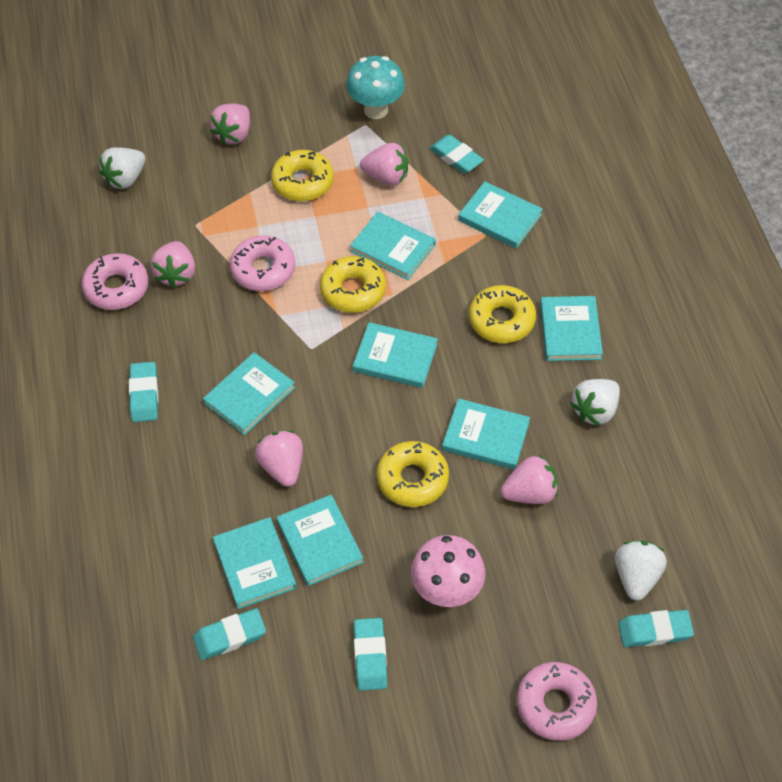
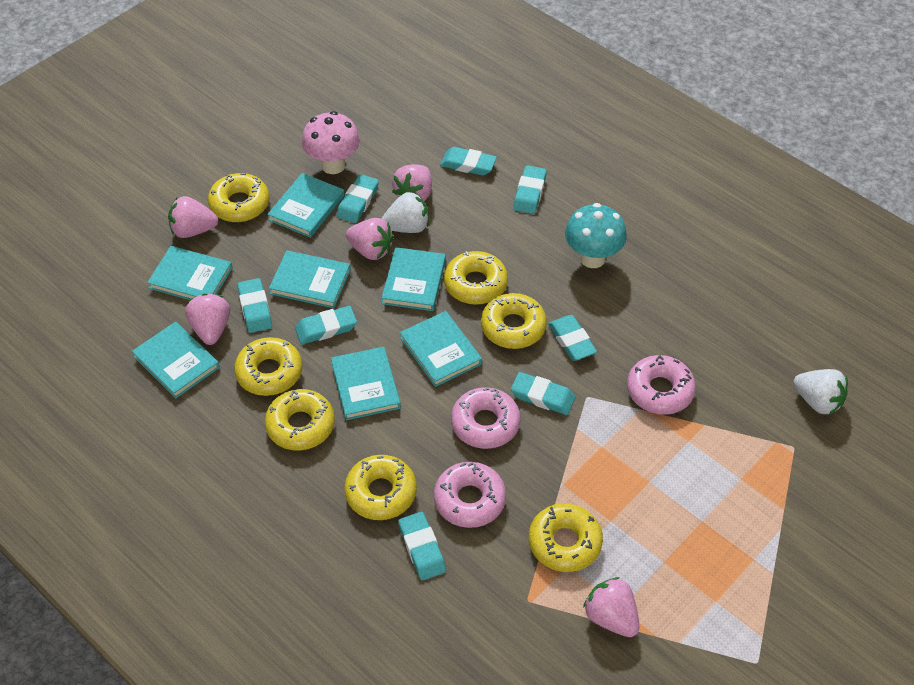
turquoise book: 8 -> 7
turquoise eraser: 5 -> 8
white strawberry: 3 -> 2
yellow donut: 4 -> 7

